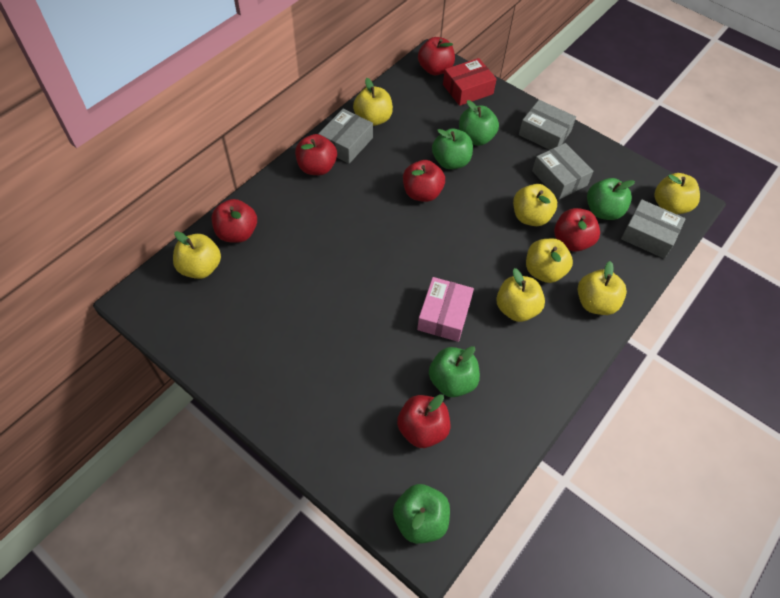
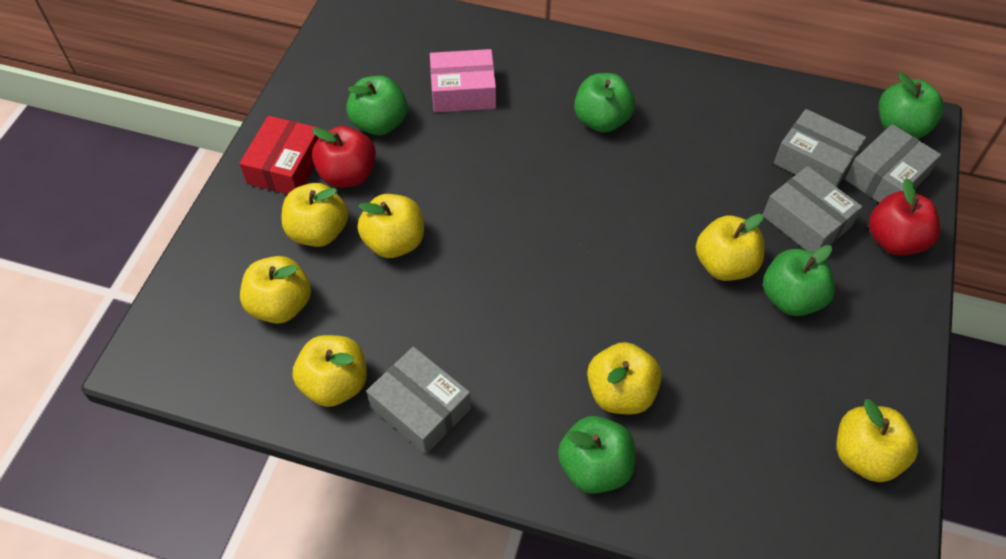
red apple: 6 -> 2

